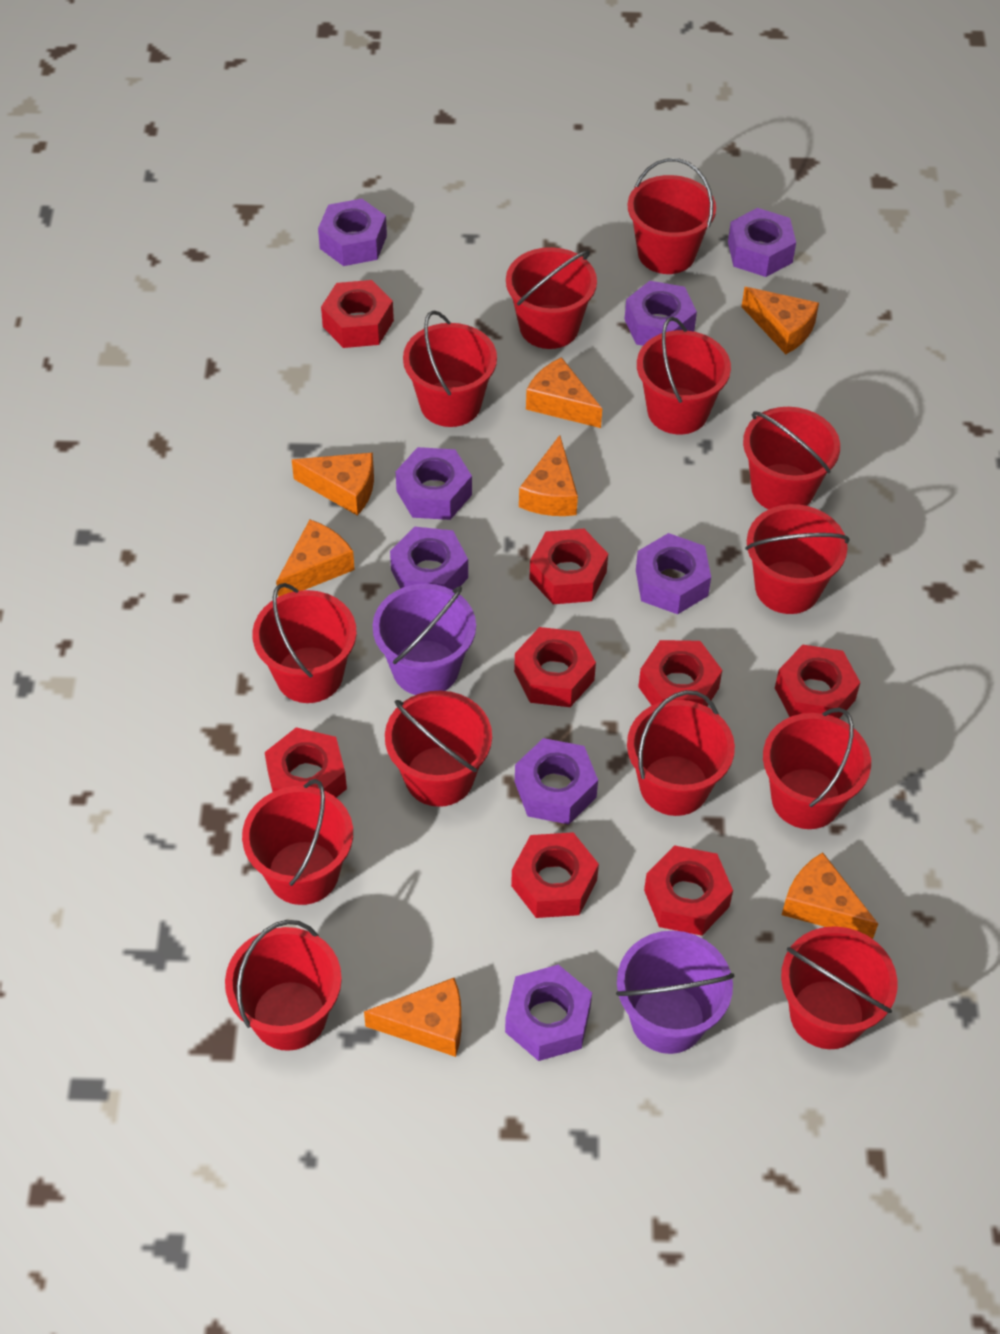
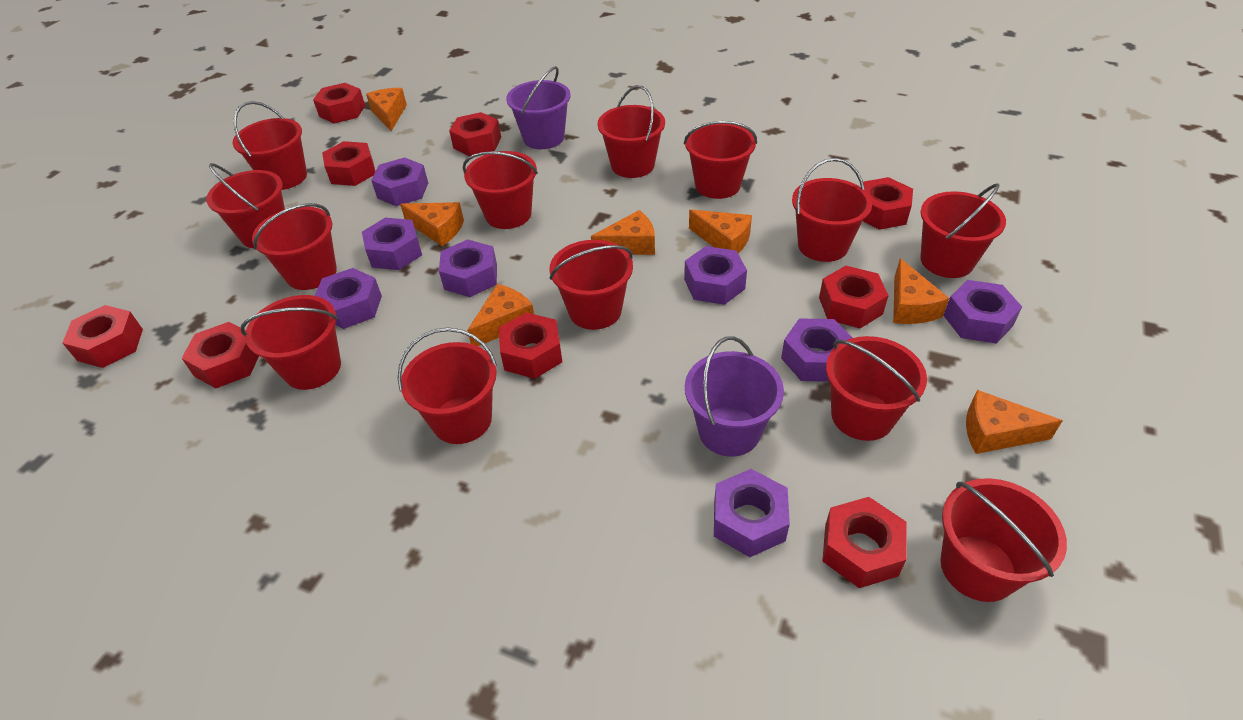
red nut: 8 -> 9

